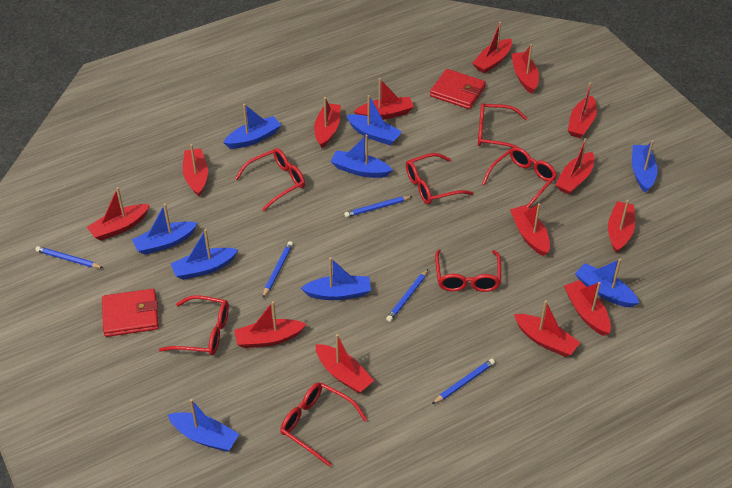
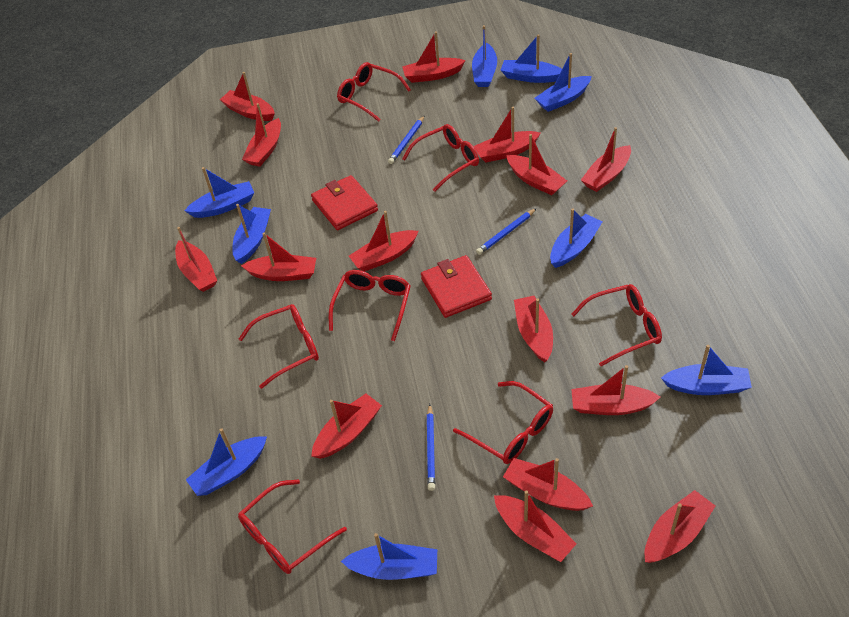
blue pencil: 5 -> 3
red boat: 14 -> 15

